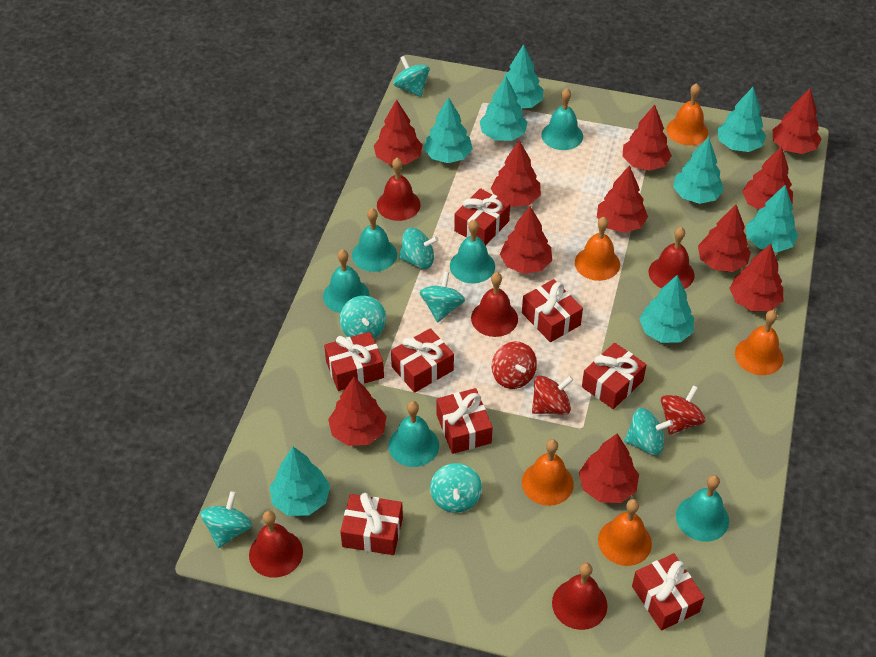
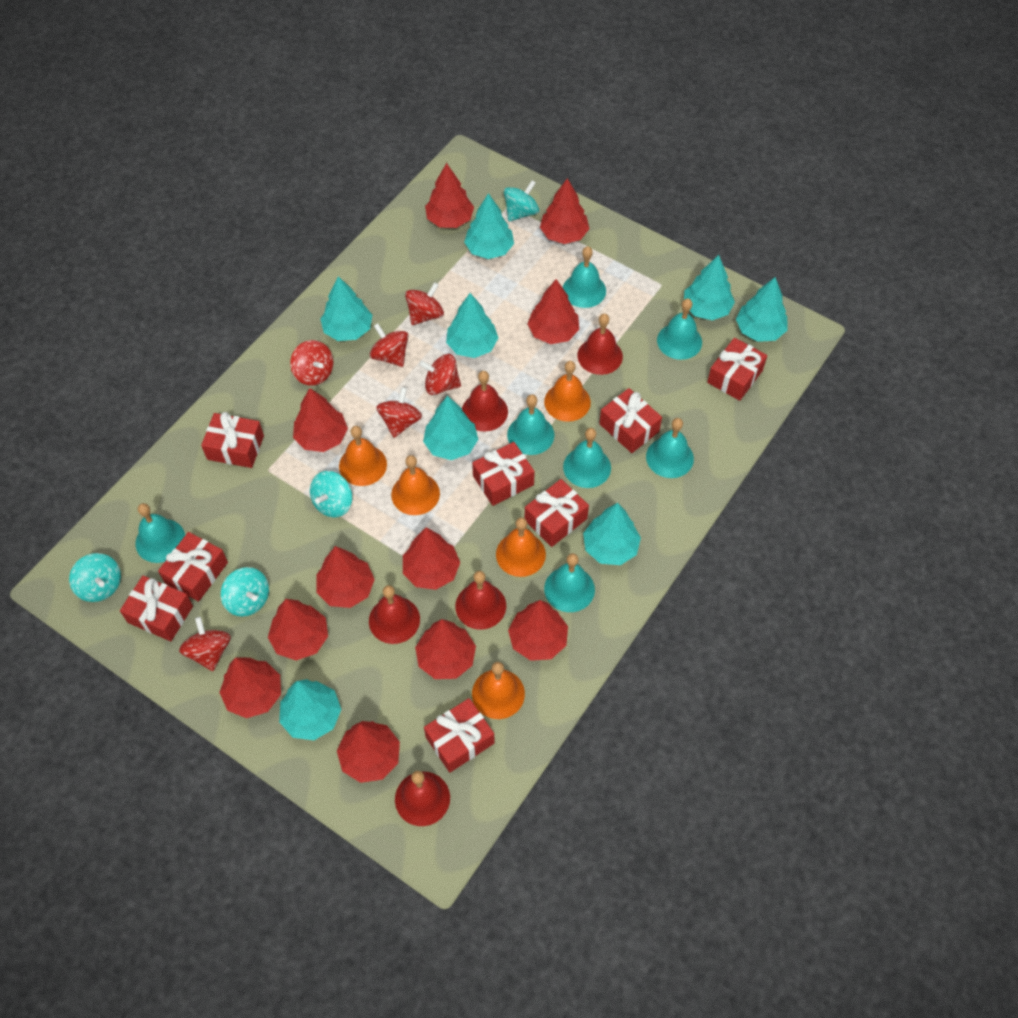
red spinning top: 3 -> 6
turquoise bell: 6 -> 7
turquoise spinning top: 7 -> 4

